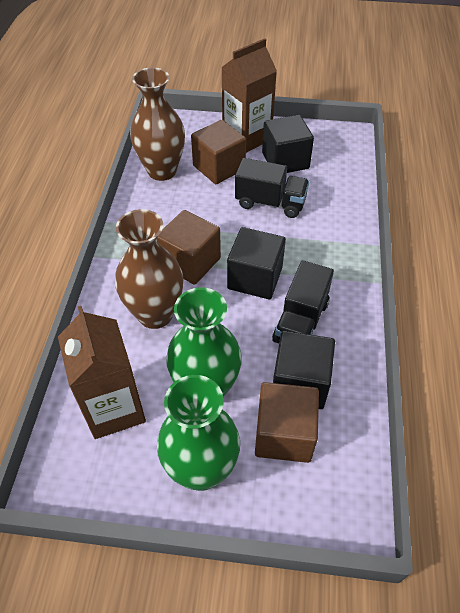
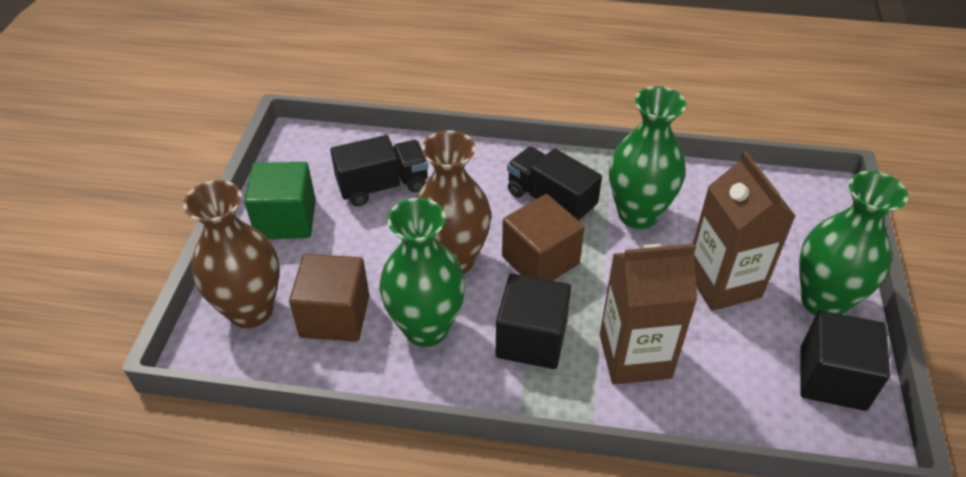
black cube: 3 -> 2
brown cube: 3 -> 2
green cube: 0 -> 1
green vase: 2 -> 3

